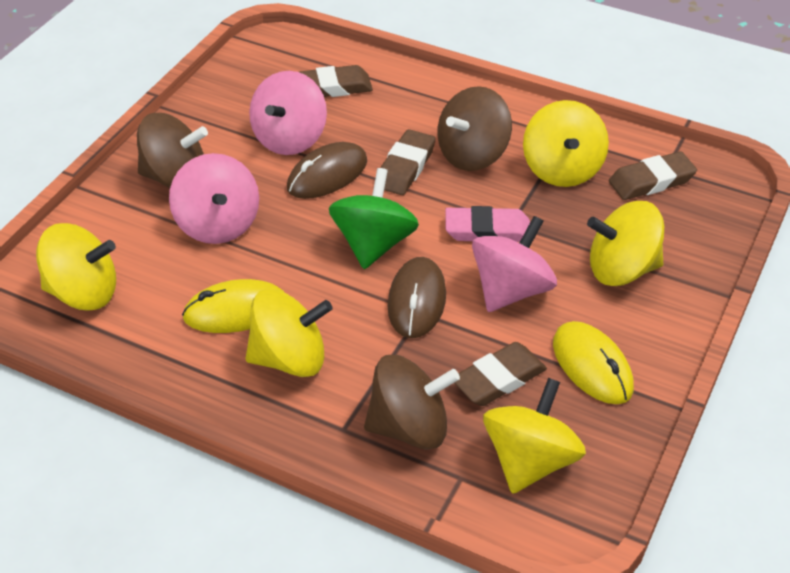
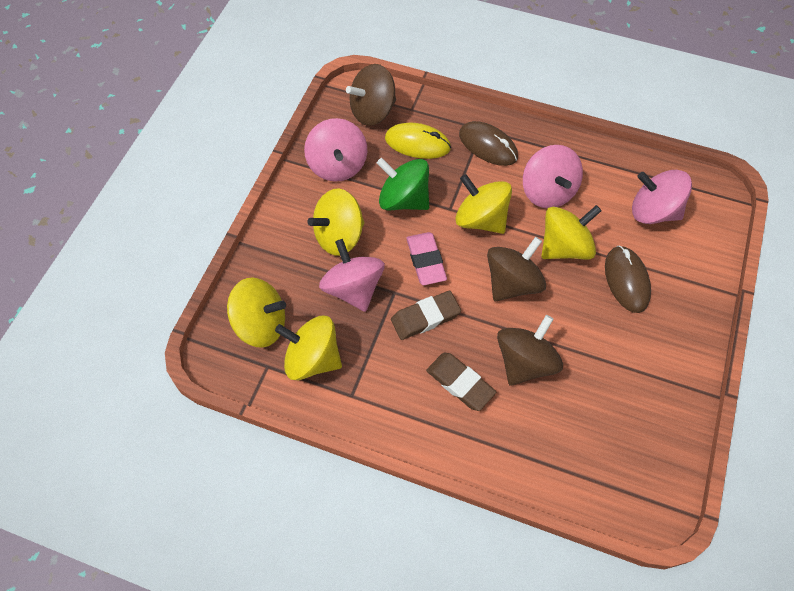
brown eraser: 4 -> 2
pink spinning top: 3 -> 4
yellow mouse: 2 -> 1

